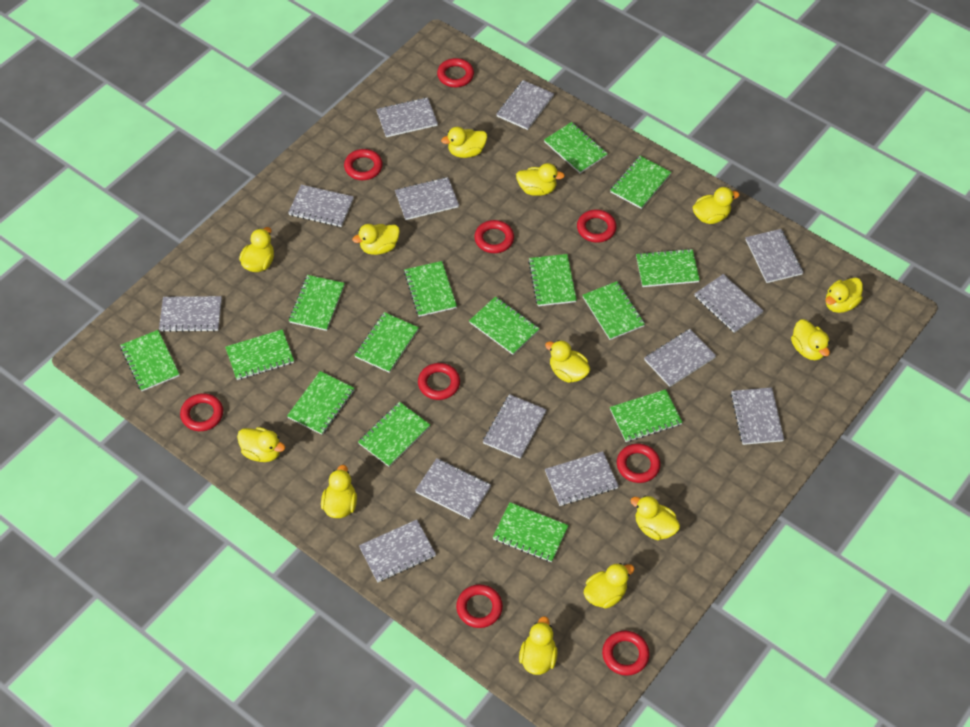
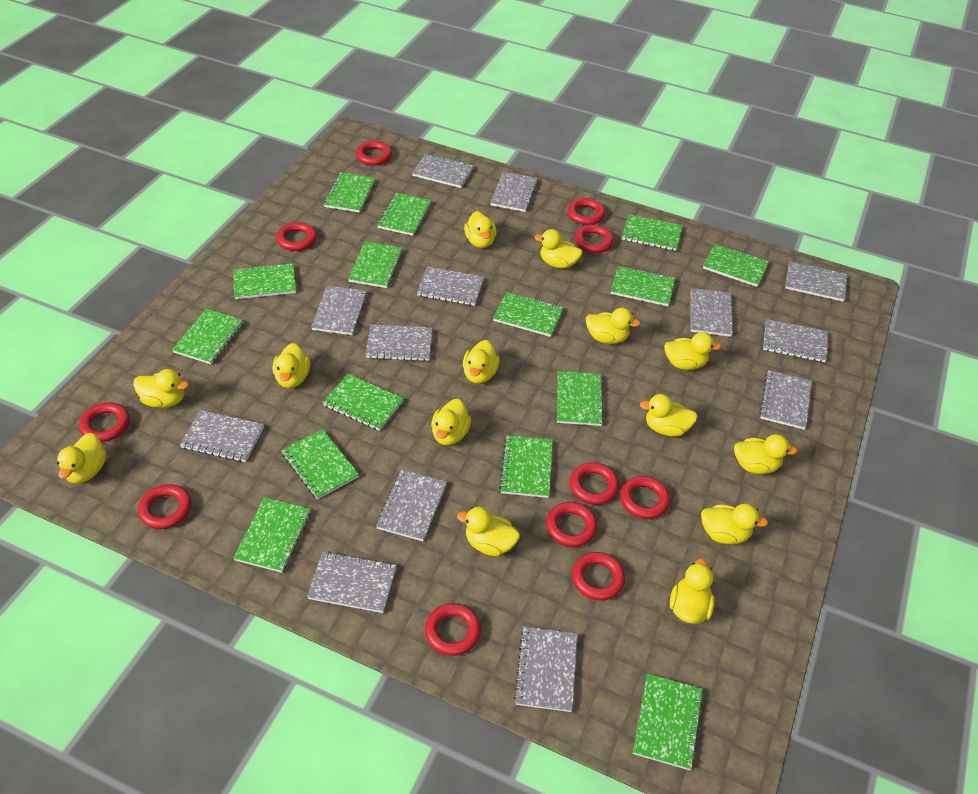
red ring: 9 -> 11
yellow duck: 13 -> 14

